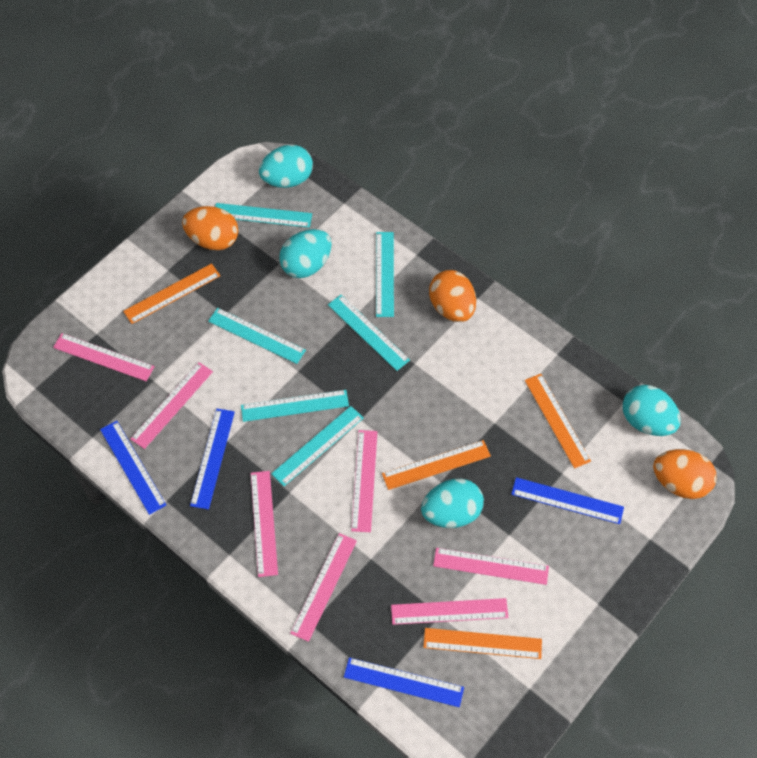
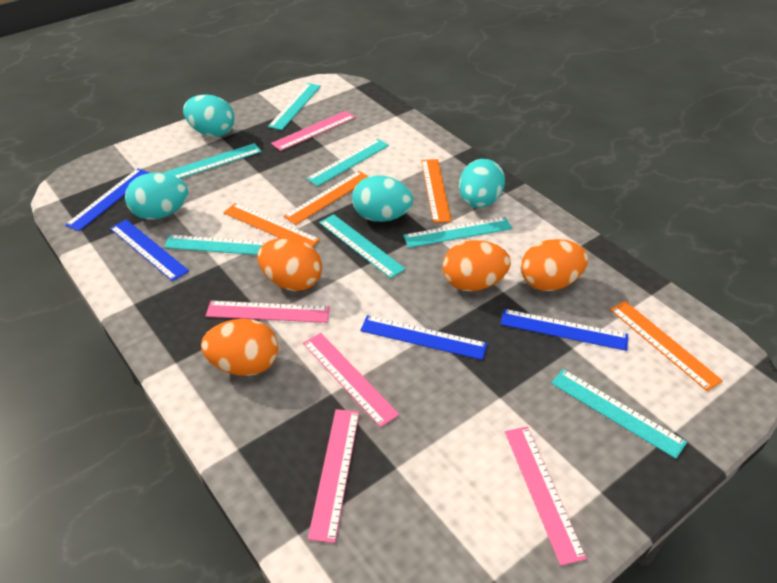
orange egg: 3 -> 4
pink ruler: 7 -> 5
turquoise ruler: 6 -> 7

